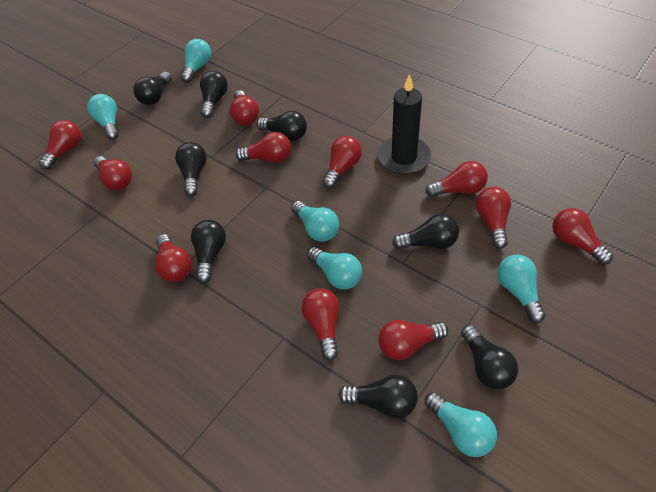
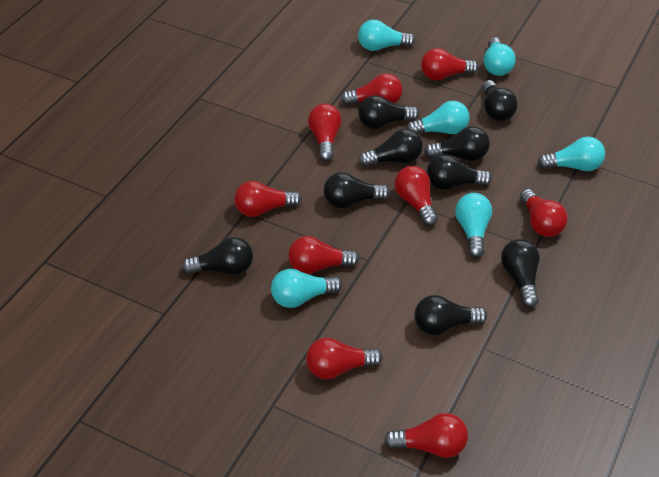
black candle: 1 -> 0
black light bulb: 8 -> 9
red light bulb: 11 -> 9

